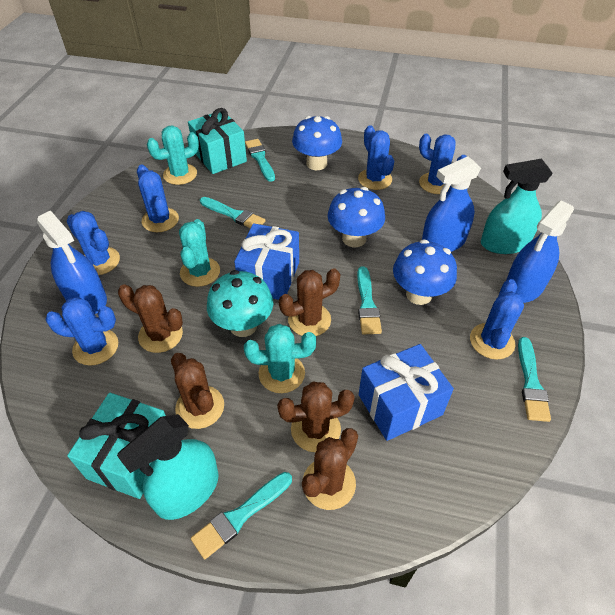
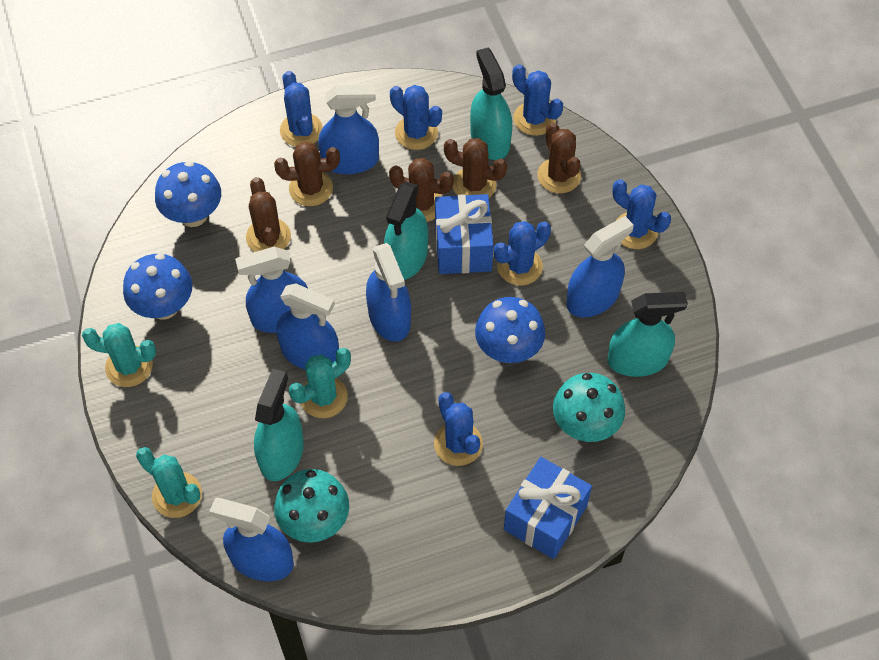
blue spray bottle: 3 -> 6
turquoise brush: 5 -> 0
turquoise gift: 2 -> 0
turquoise mushroom: 1 -> 2
turquoise spray bottle: 2 -> 4

